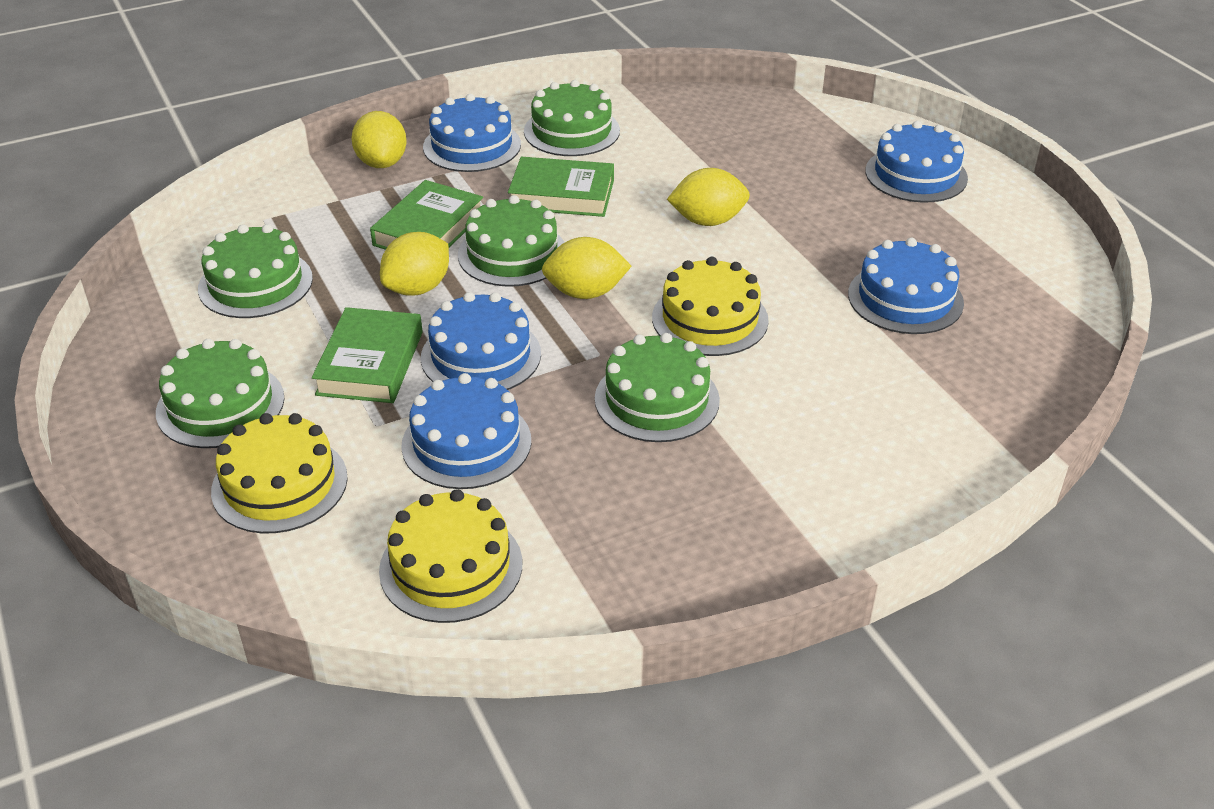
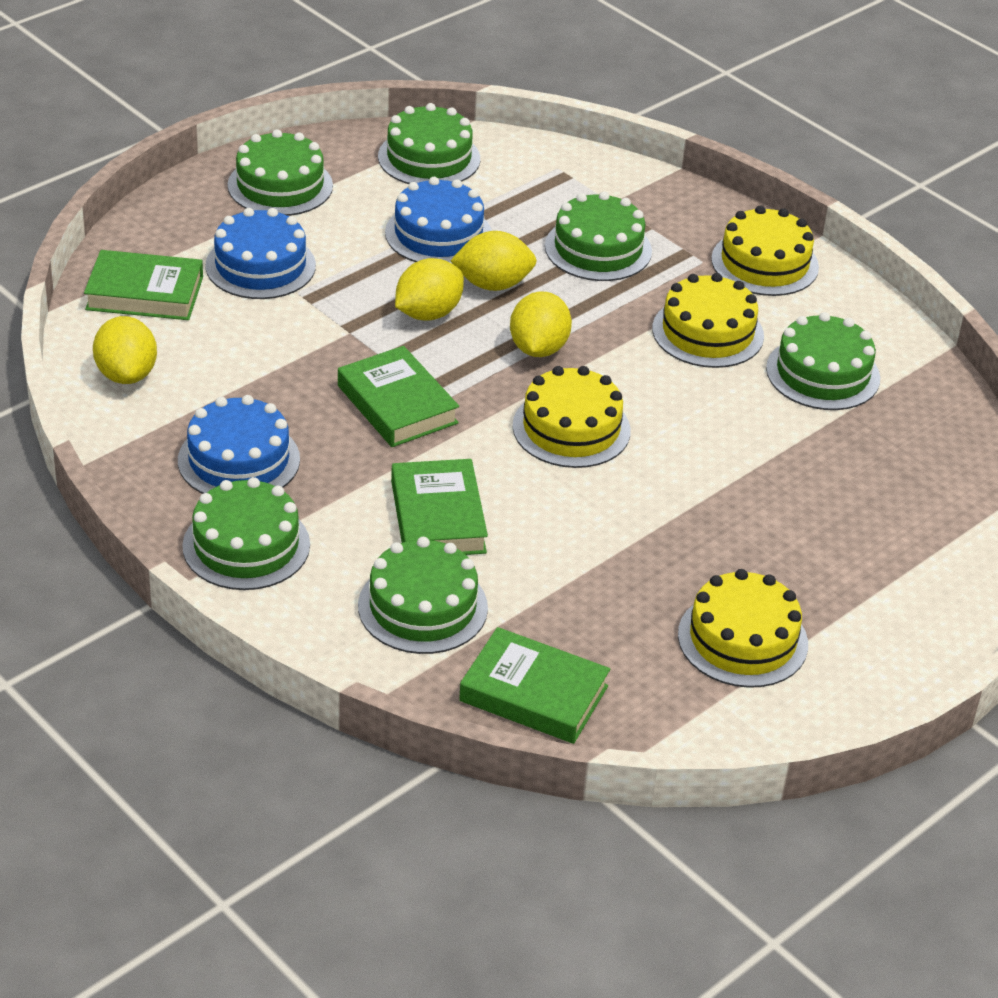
blue cake: 5 -> 3
green book: 3 -> 4
green cake: 5 -> 6
yellow cake: 3 -> 4

